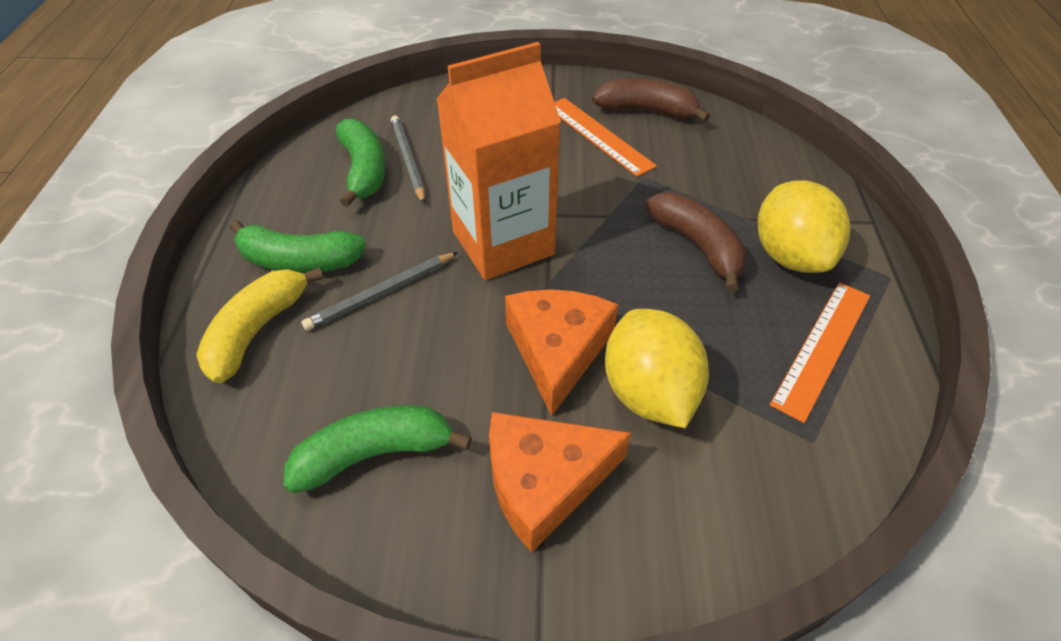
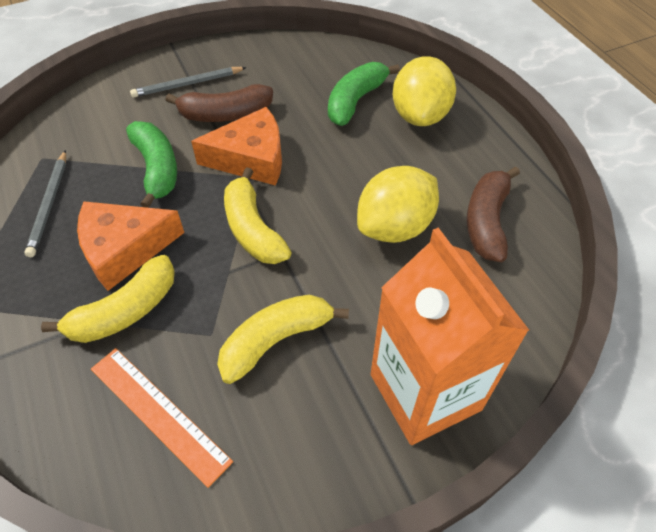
green banana: 3 -> 2
orange ruler: 2 -> 1
yellow banana: 1 -> 3

